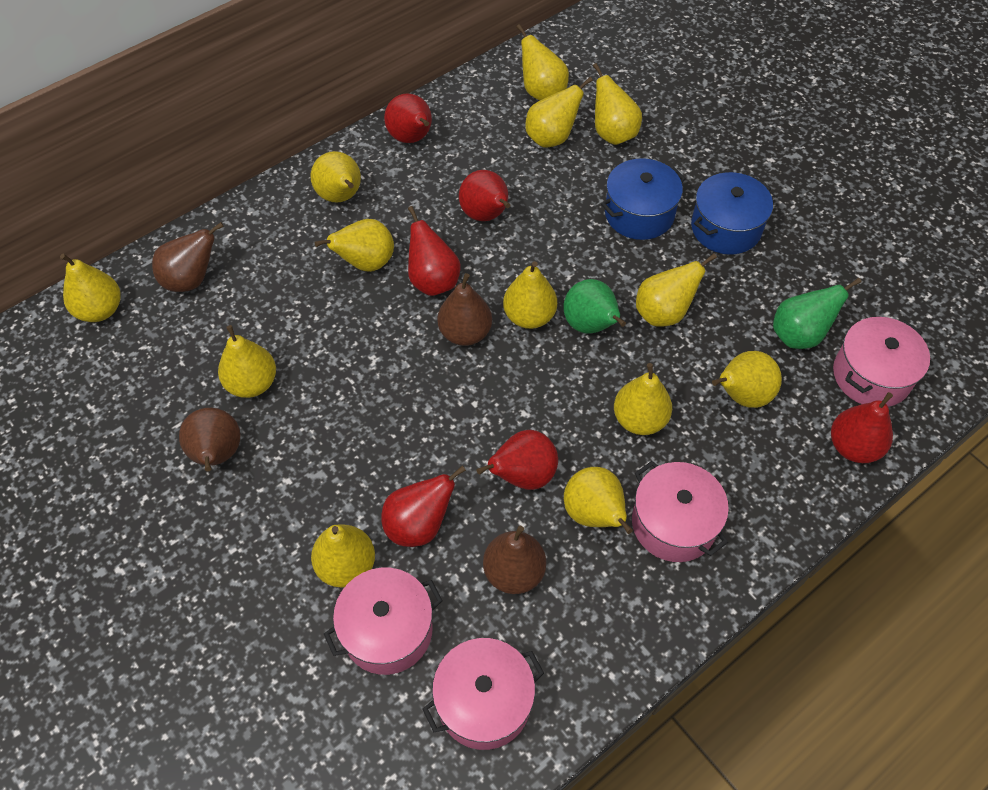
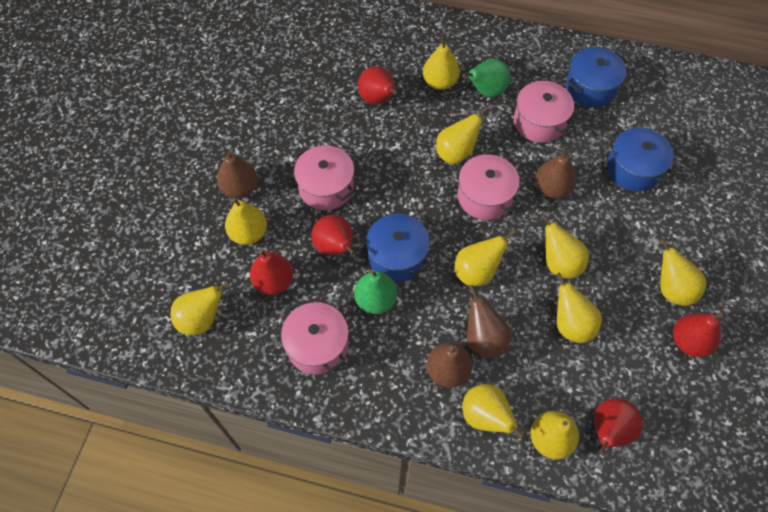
blue pot: 2 -> 3
red pear: 6 -> 5
yellow pear: 13 -> 10

